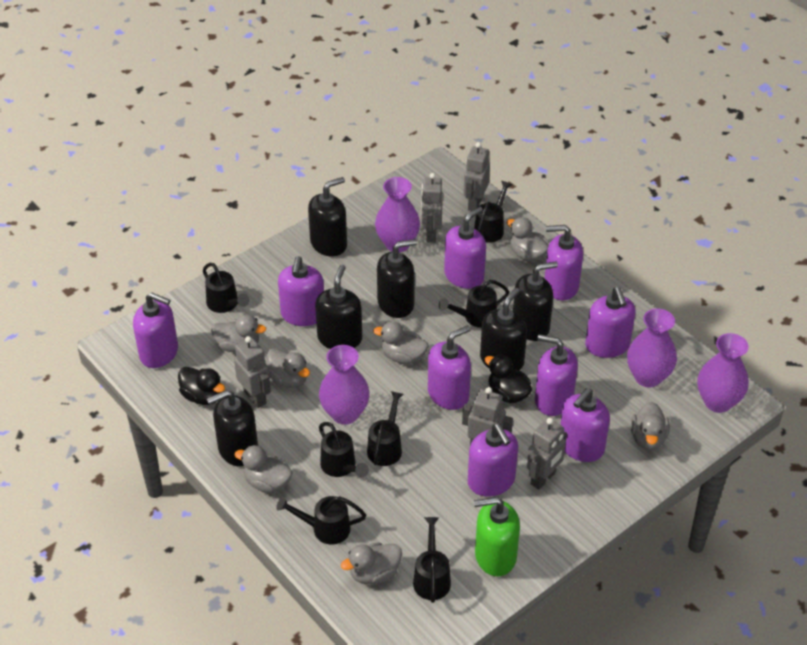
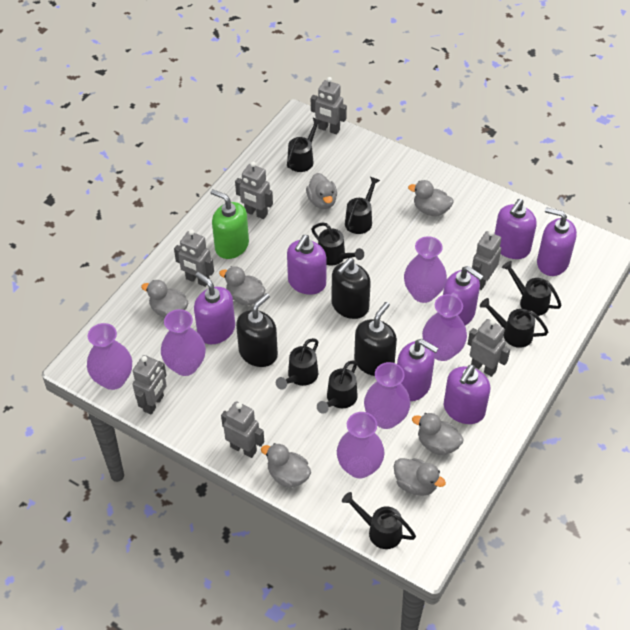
black duck: 2 -> 0
black soap dispenser: 6 -> 3
black watering can: 7 -> 8
grey robot: 5 -> 7
purple soap dispenser: 9 -> 7
purple vase: 4 -> 6

